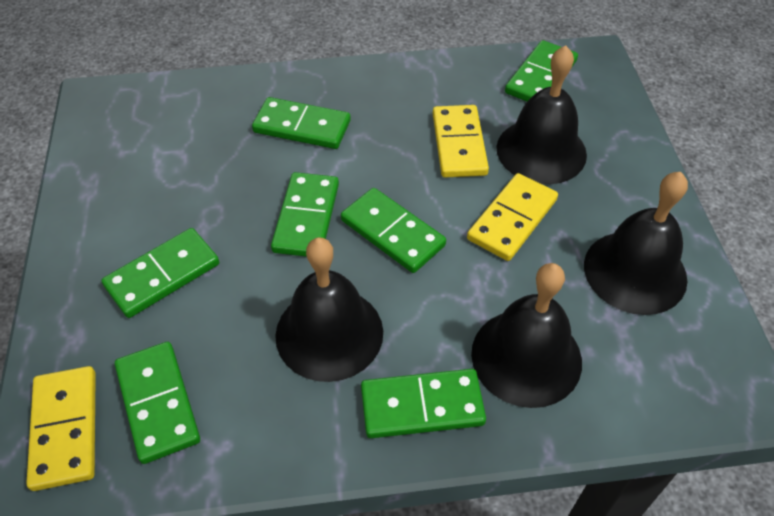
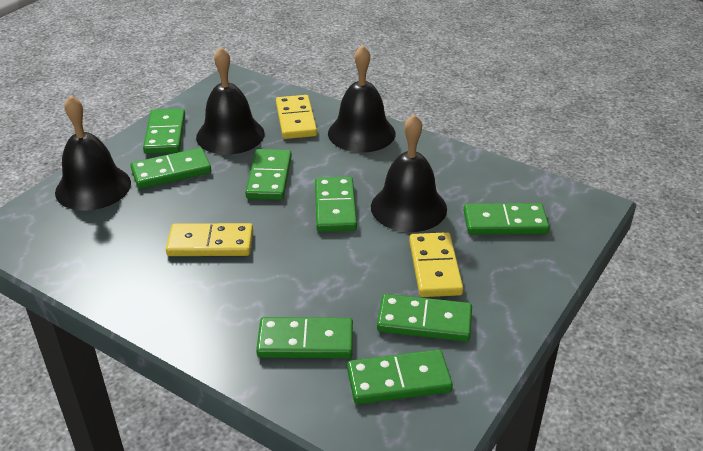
green domino: 7 -> 8

